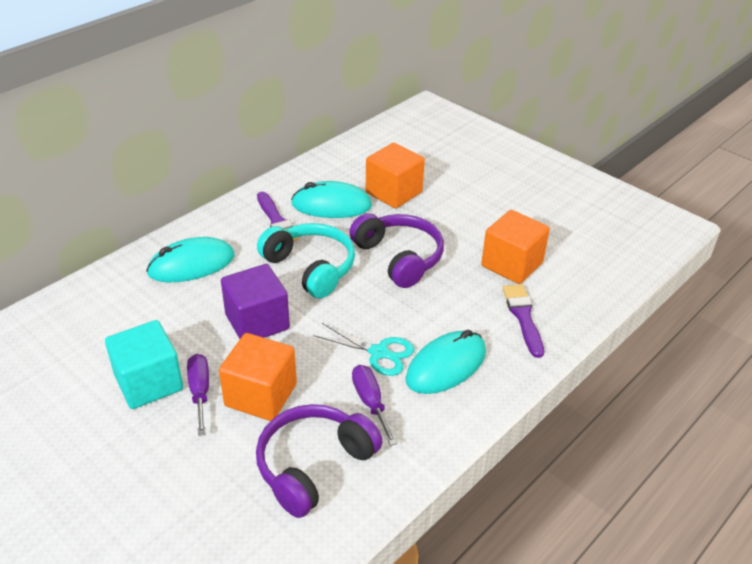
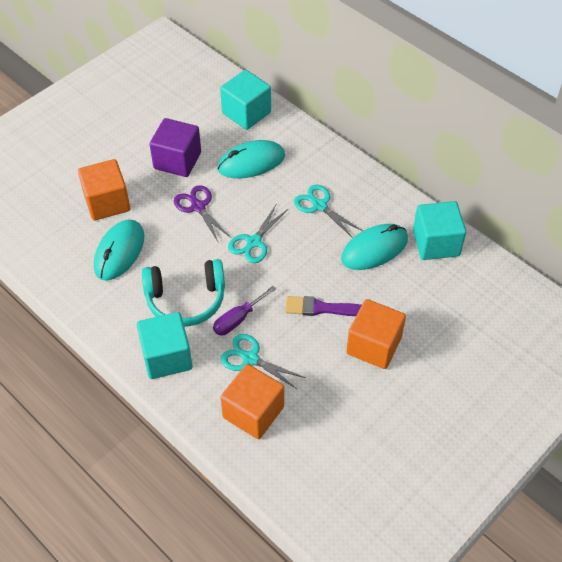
purple brush: 2 -> 1
purple headphones: 2 -> 0
purple scissors: 0 -> 1
purple screwdriver: 2 -> 1
turquoise cube: 1 -> 3
turquoise scissors: 1 -> 3

